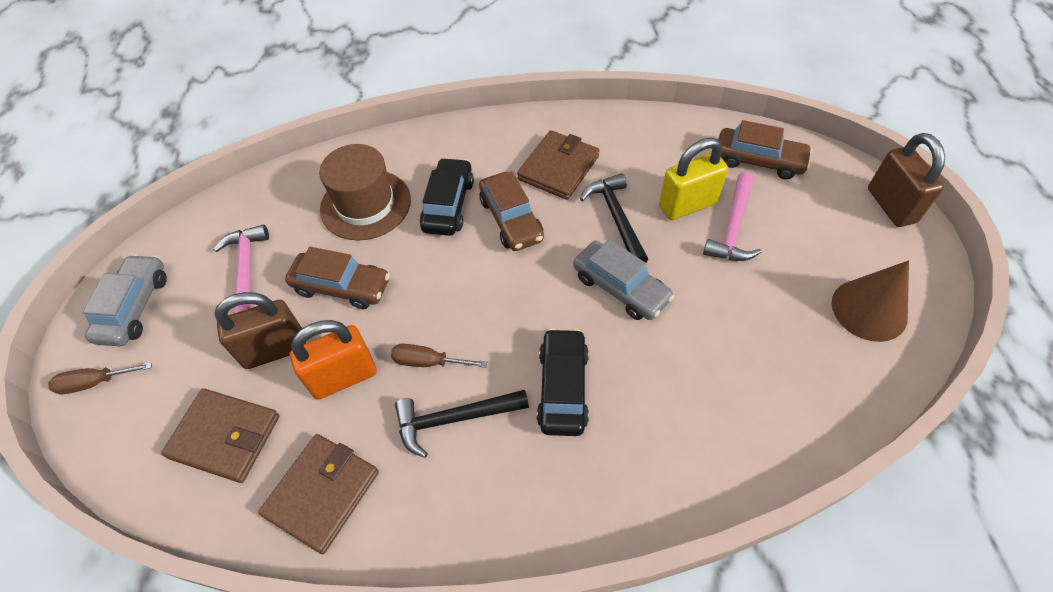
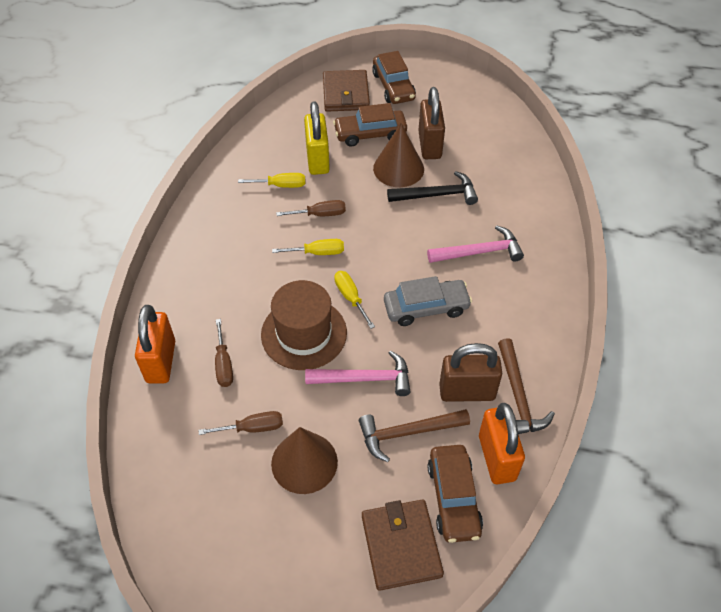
black car: 2 -> 0
black hammer: 2 -> 1
brown cone: 1 -> 2
brown hammer: 0 -> 2
brown screwdriver: 2 -> 3
brown wallet: 3 -> 2
grey car: 2 -> 1
orange padlock: 1 -> 2
yellow screwdriver: 0 -> 3

